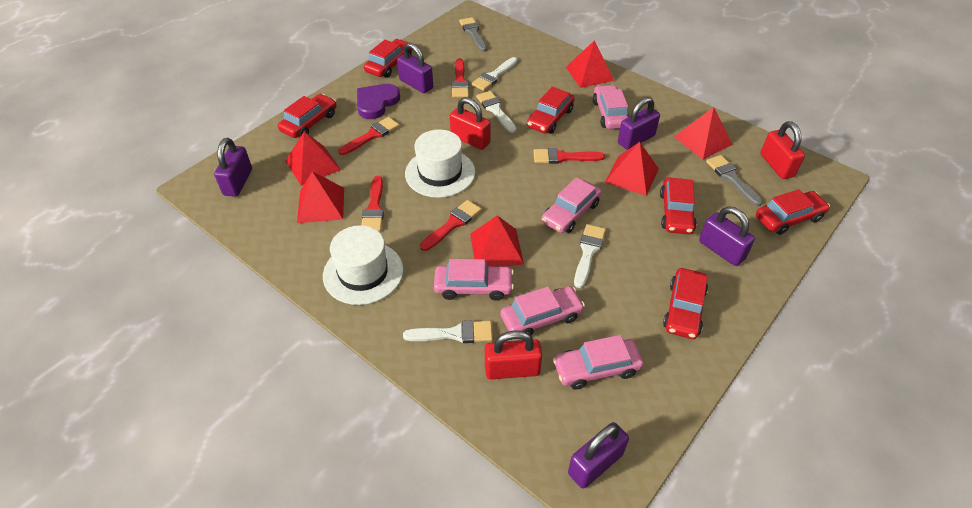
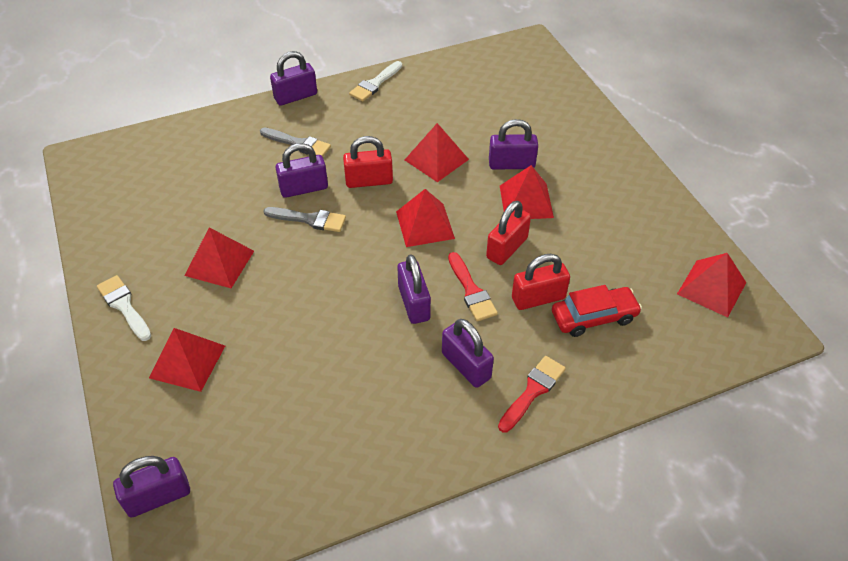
pink car: 5 -> 0
purple heart: 1 -> 0
purple padlock: 5 -> 6
red brush: 5 -> 2
red car: 6 -> 1
white brush: 4 -> 2
white hat: 2 -> 0

